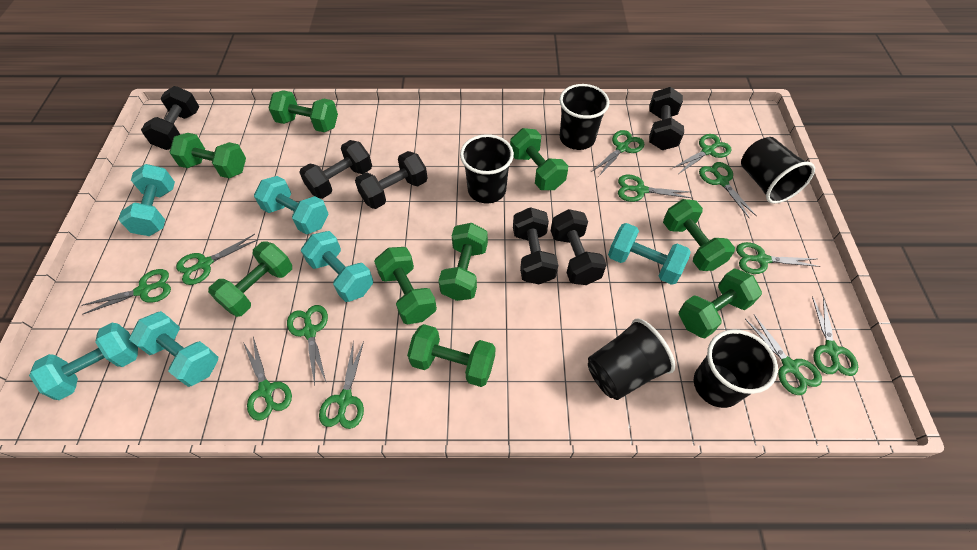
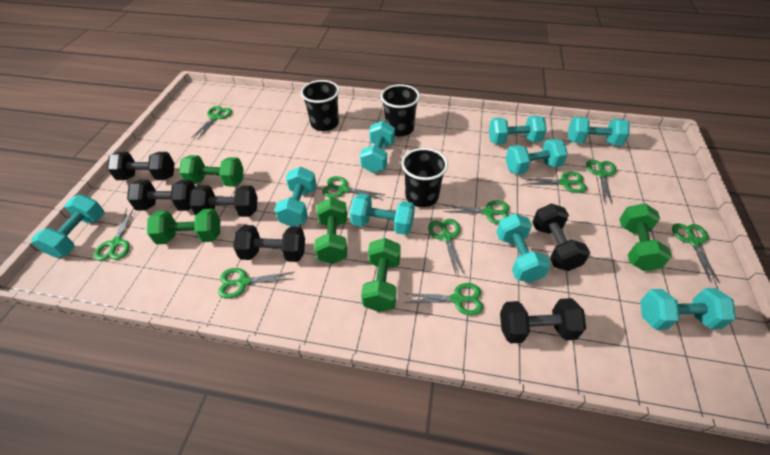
black cup: 5 -> 3
green dumbbell: 9 -> 5
green scissors: 12 -> 10
turquoise dumbbell: 6 -> 9

